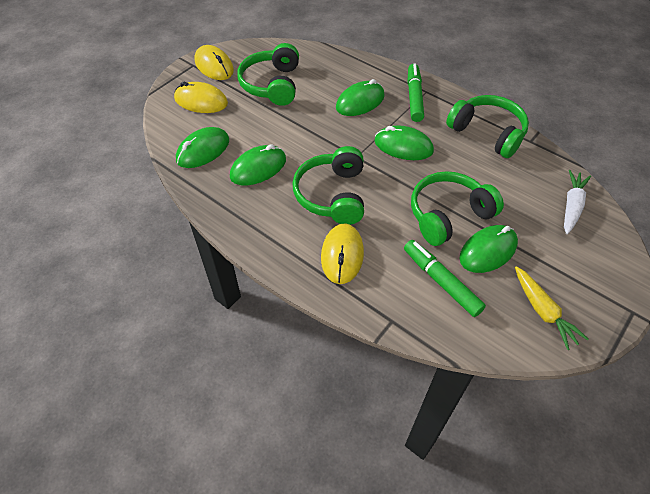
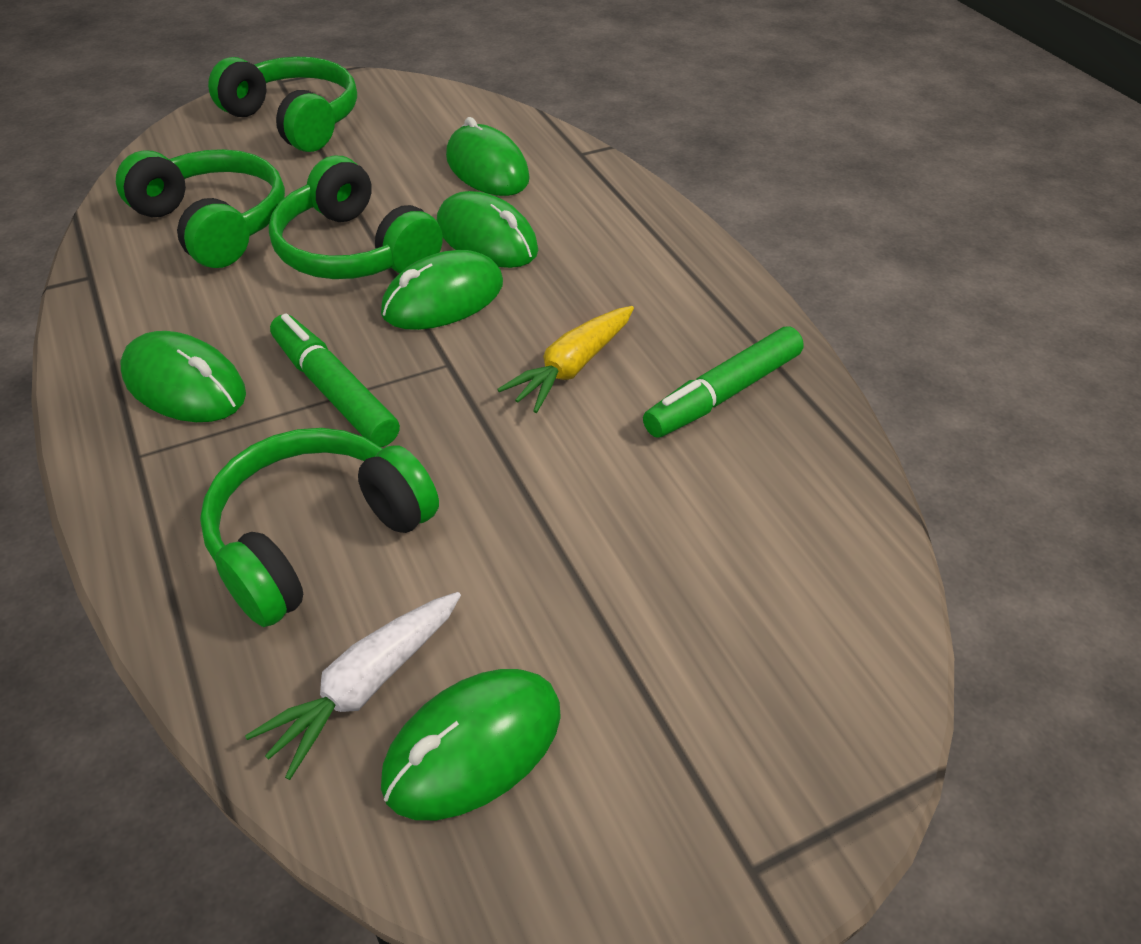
yellow mouse: 3 -> 0

